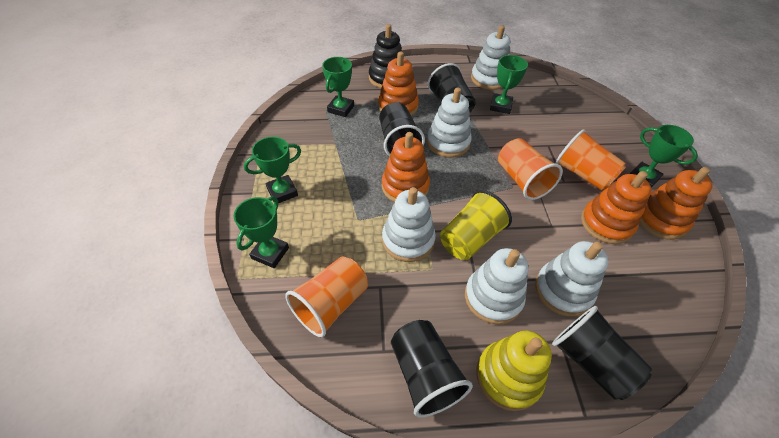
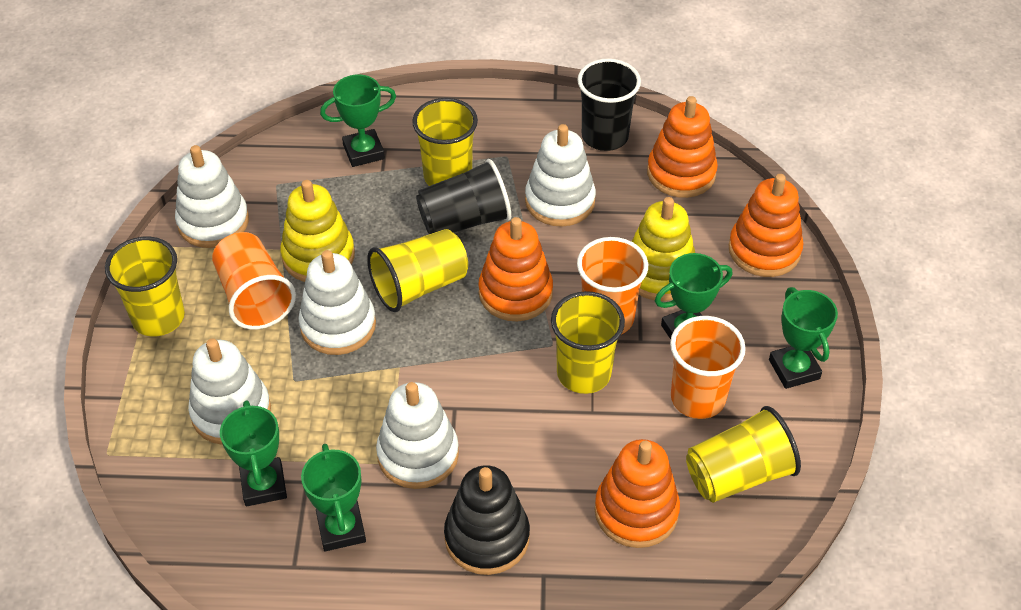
black cup: 4 -> 2
yellow cup: 1 -> 5
yellow stacking toy: 1 -> 2

